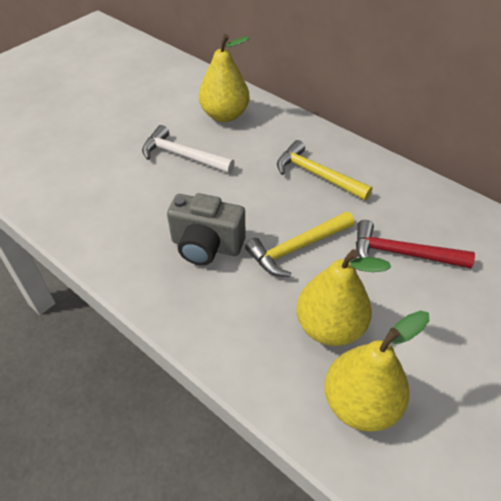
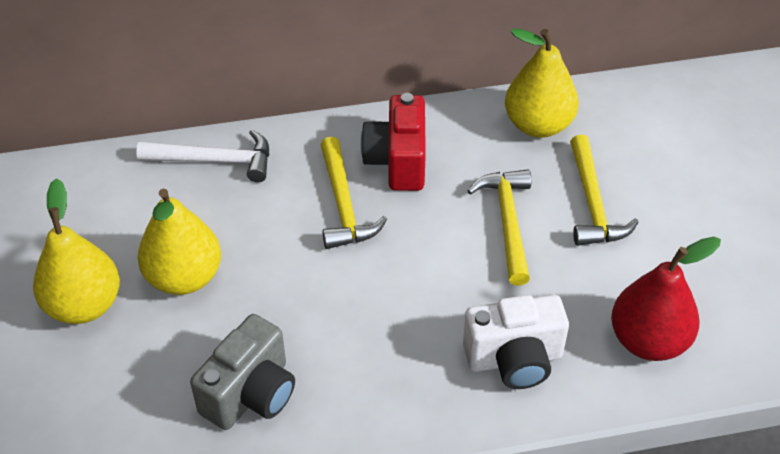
red camera: 0 -> 1
red hammer: 1 -> 0
red pear: 0 -> 1
white camera: 0 -> 1
yellow hammer: 2 -> 3

